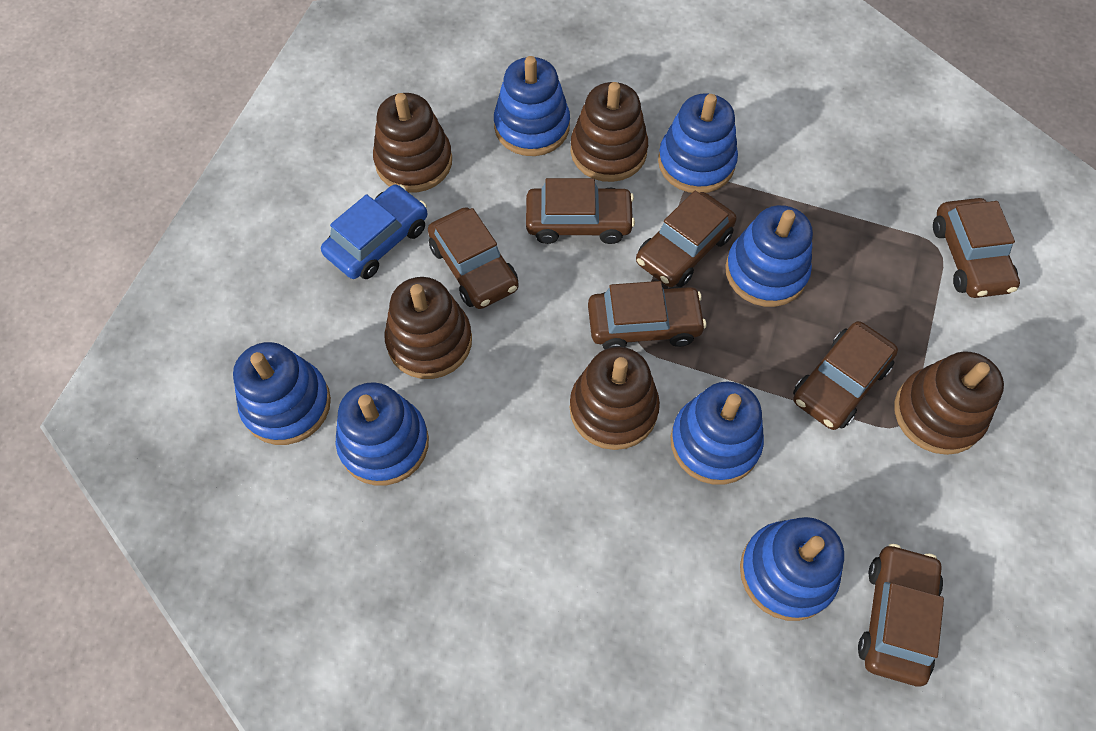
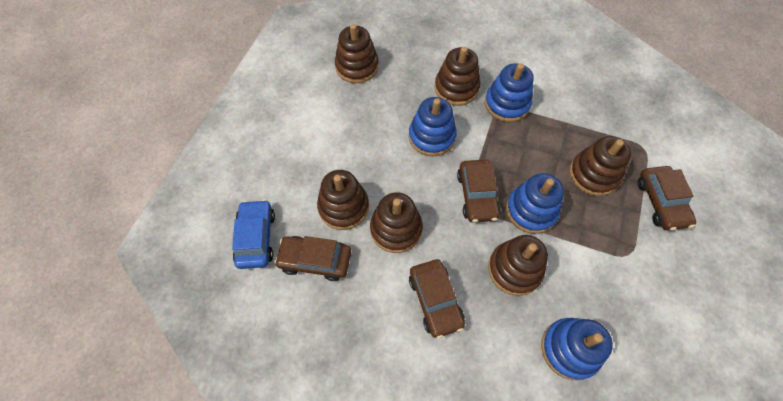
blue stacking toy: 7 -> 4
brown car: 7 -> 4
brown stacking toy: 5 -> 6

